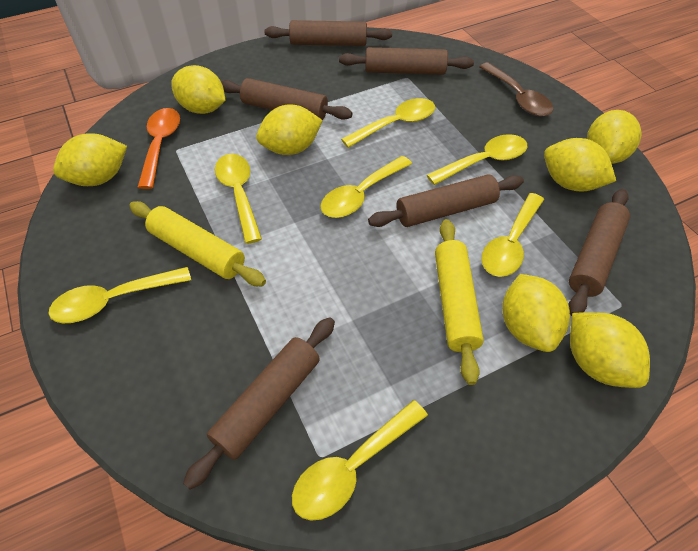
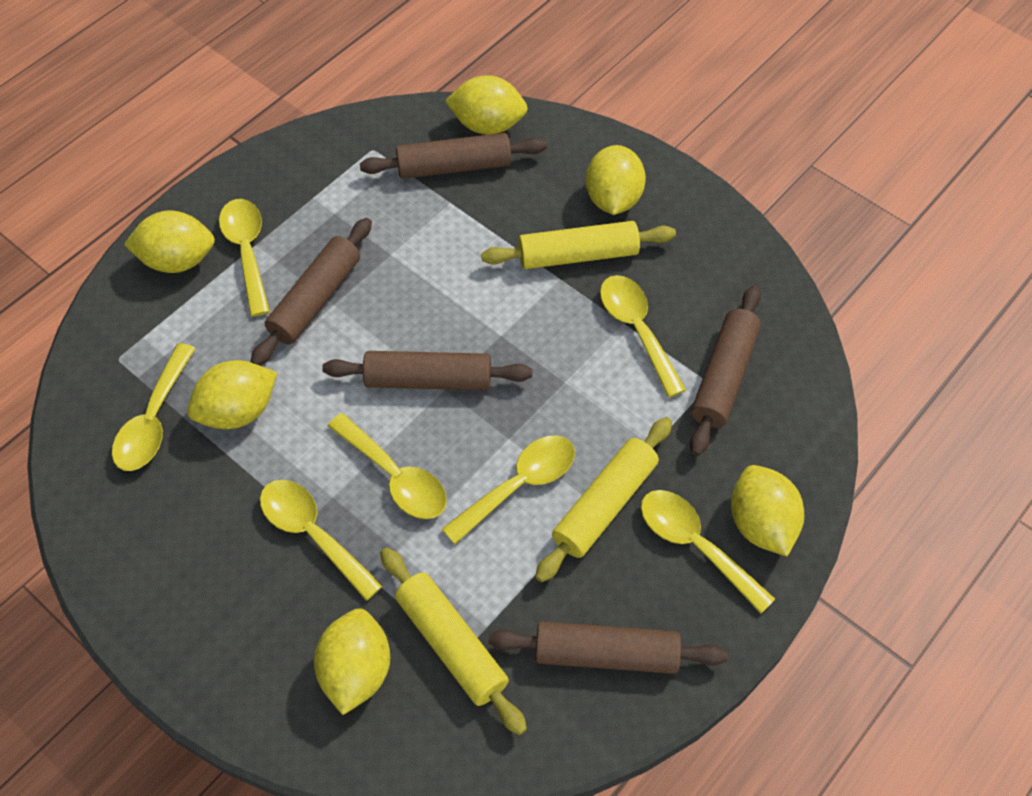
brown rolling pin: 6 -> 5
brown spoon: 1 -> 0
orange spoon: 1 -> 0
yellow lemon: 7 -> 6
yellow rolling pin: 2 -> 3

